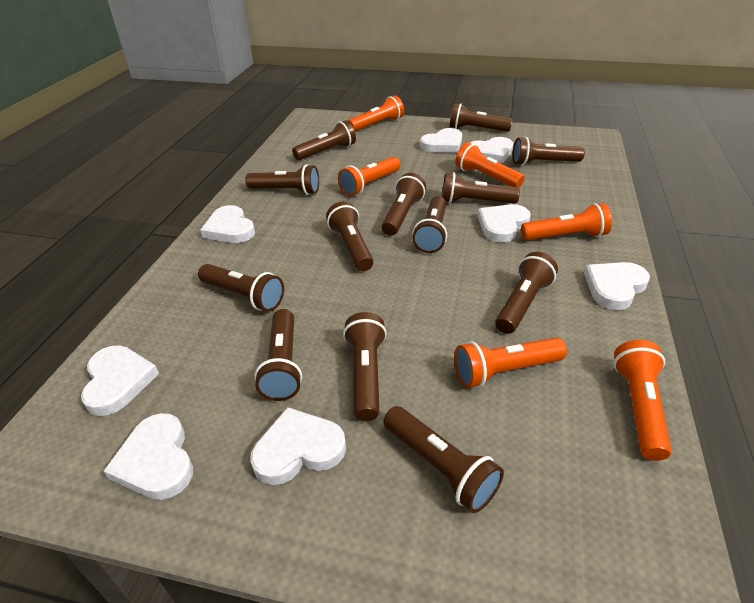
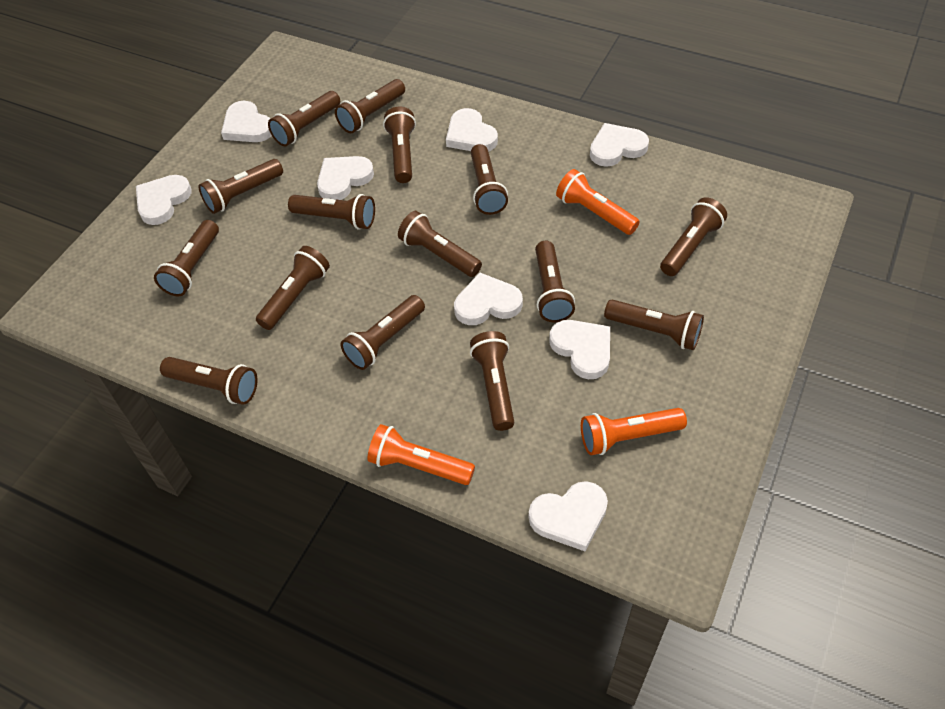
brown flashlight: 13 -> 15
orange flashlight: 6 -> 3

